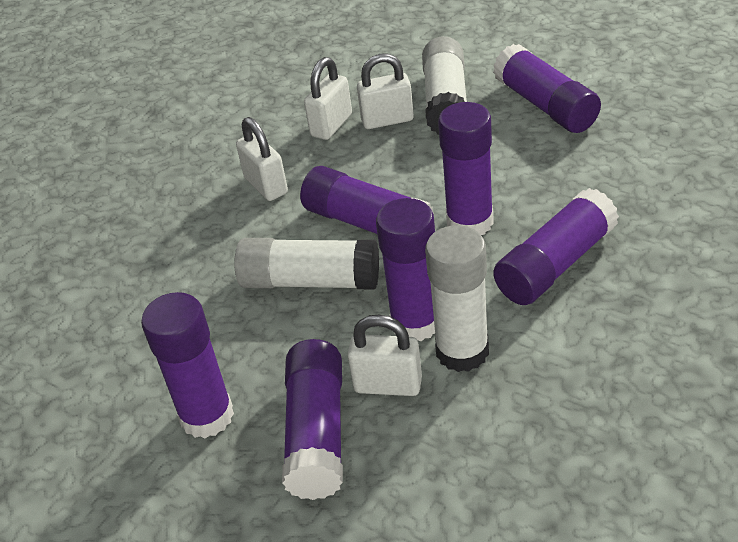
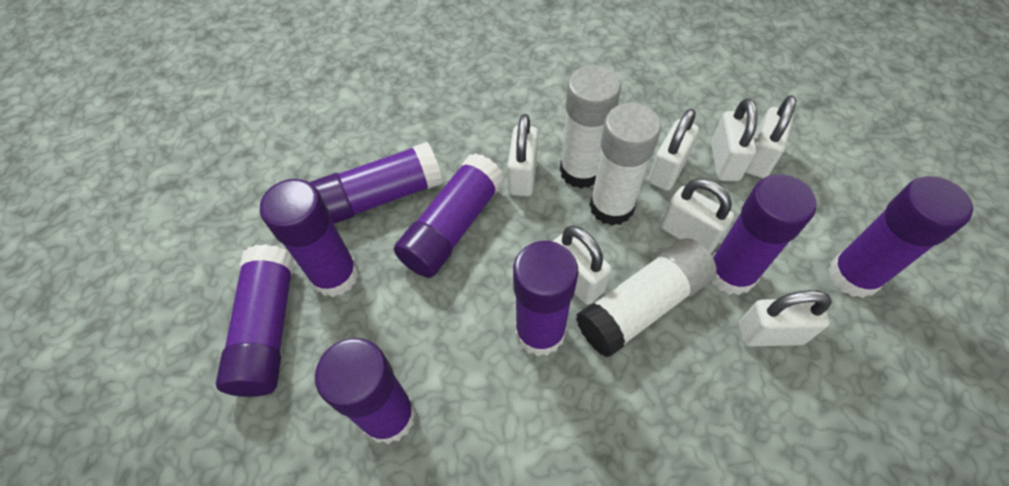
purple glue stick: 7 -> 8
white padlock: 4 -> 7

